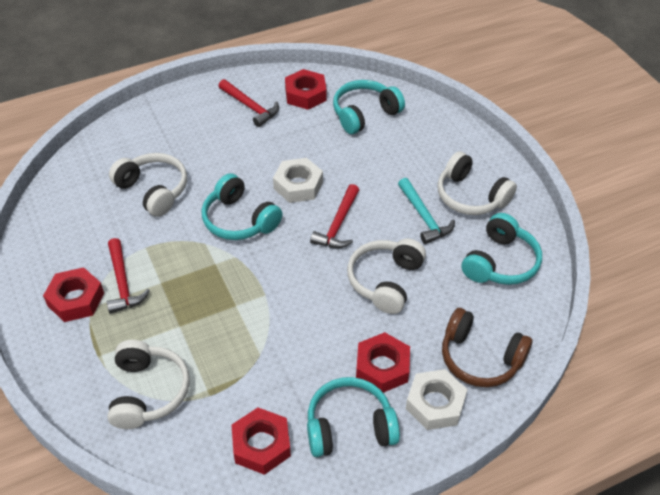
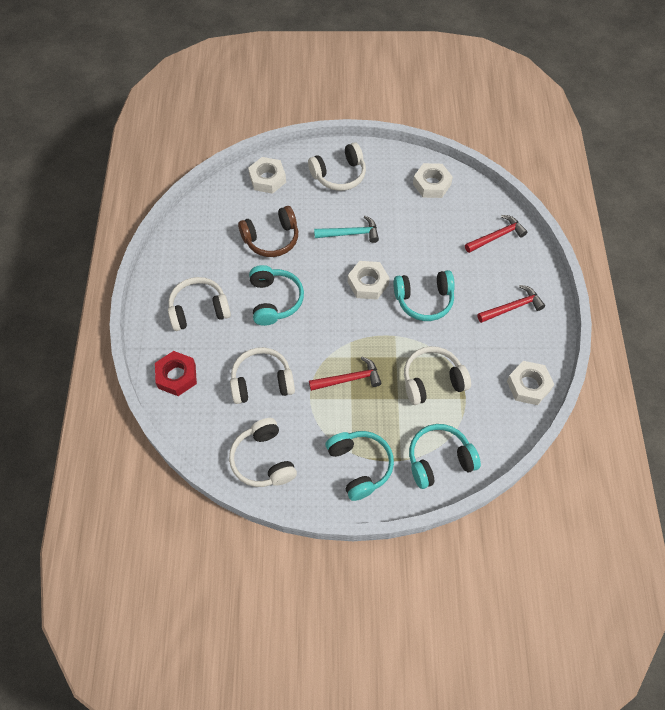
red nut: 4 -> 1
white headphones: 4 -> 5
white nut: 2 -> 4

